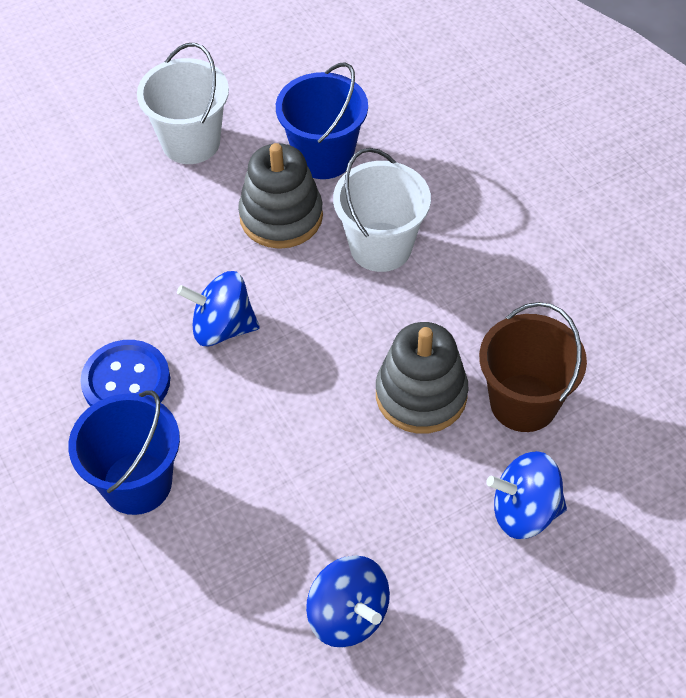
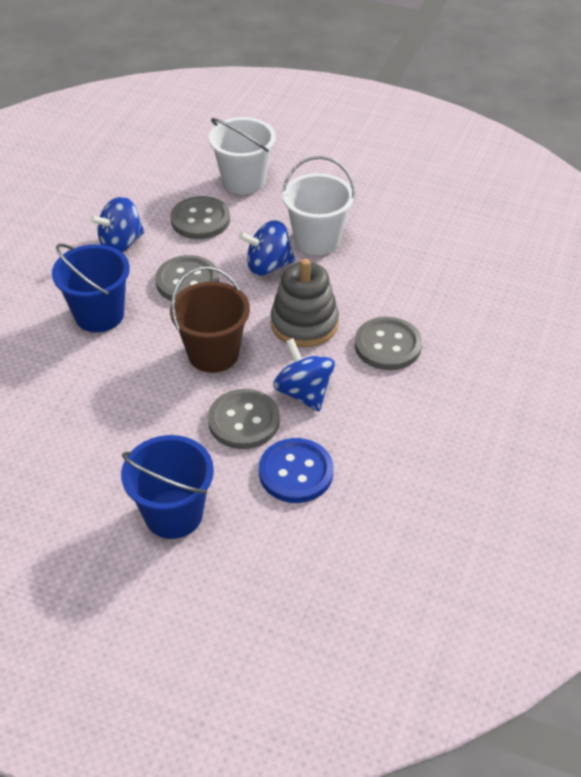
grey button: 0 -> 4
grey stacking toy: 2 -> 1

